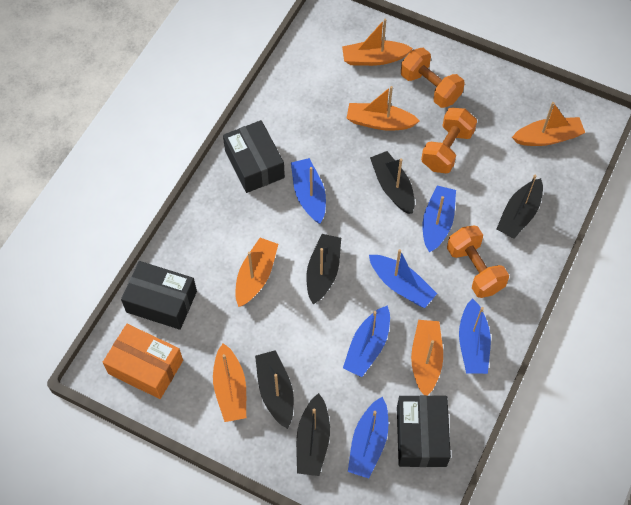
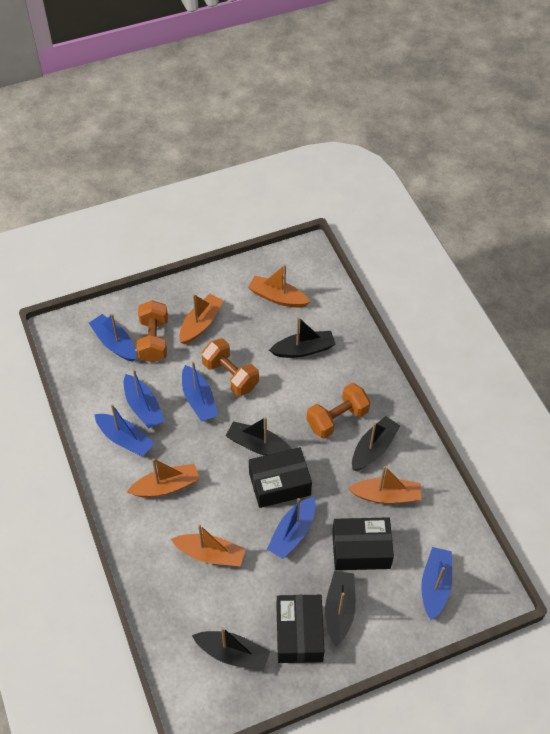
orange boat: 6 -> 5
orange box: 1 -> 0

